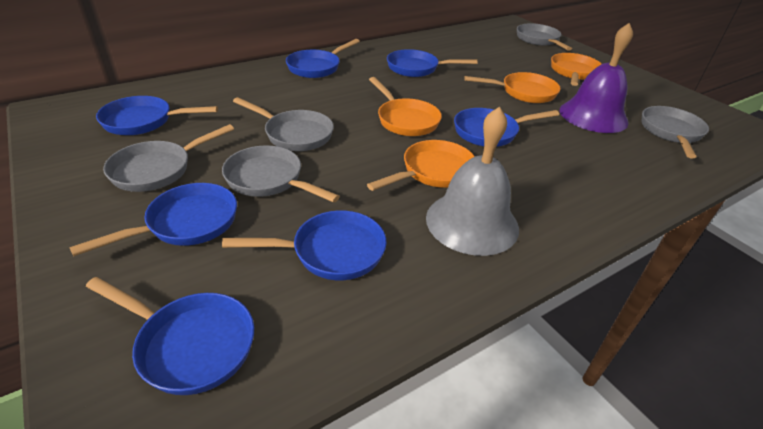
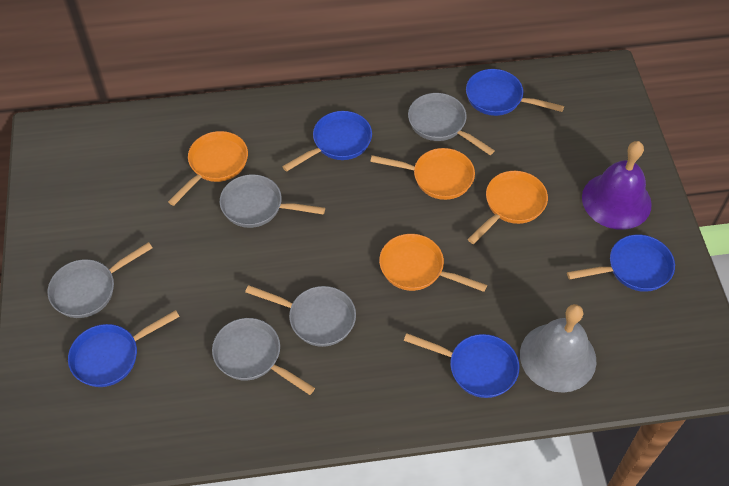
blue pan: 7 -> 5

